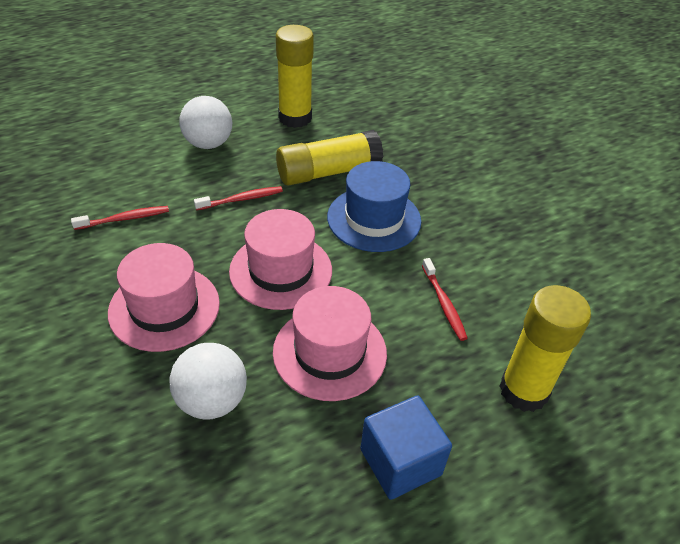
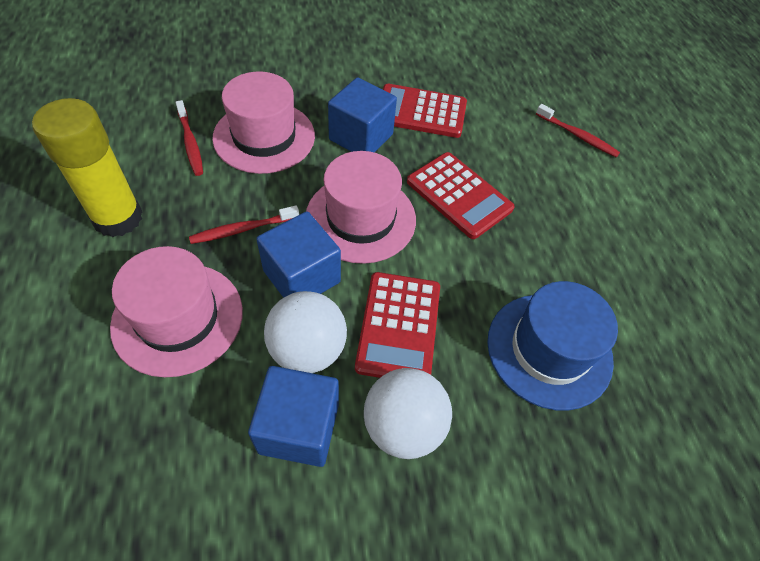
blue cube: 1 -> 3
red calculator: 0 -> 3
yellow glue stick: 3 -> 1

